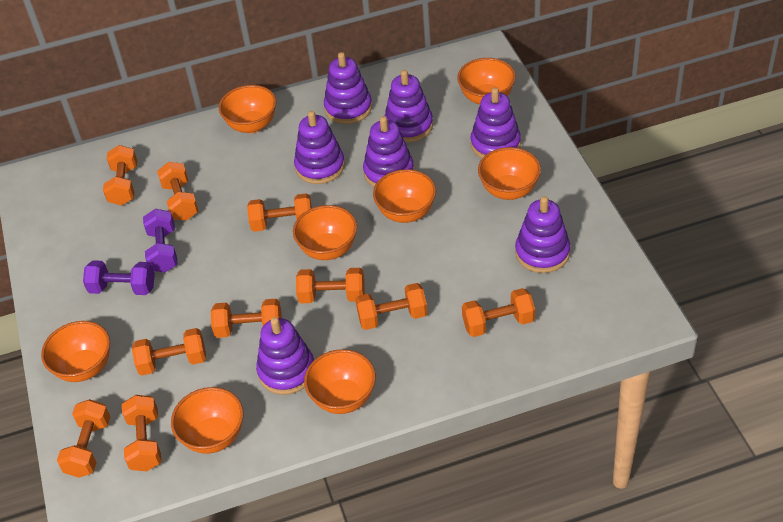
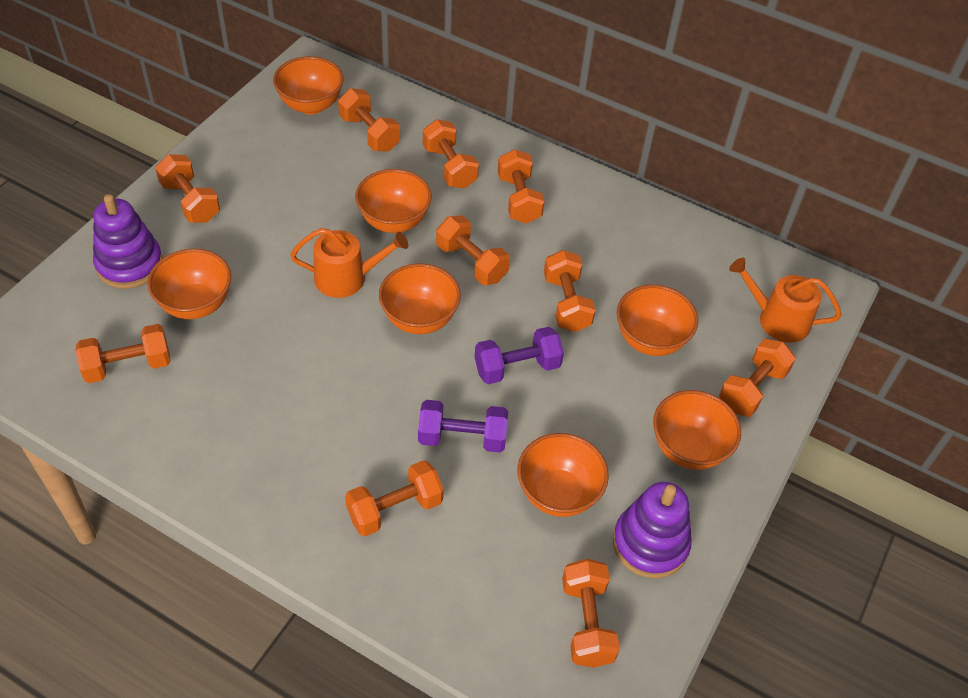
orange bowl: 8 -> 7
orange watering can: 0 -> 2
purple stacking toy: 7 -> 2

